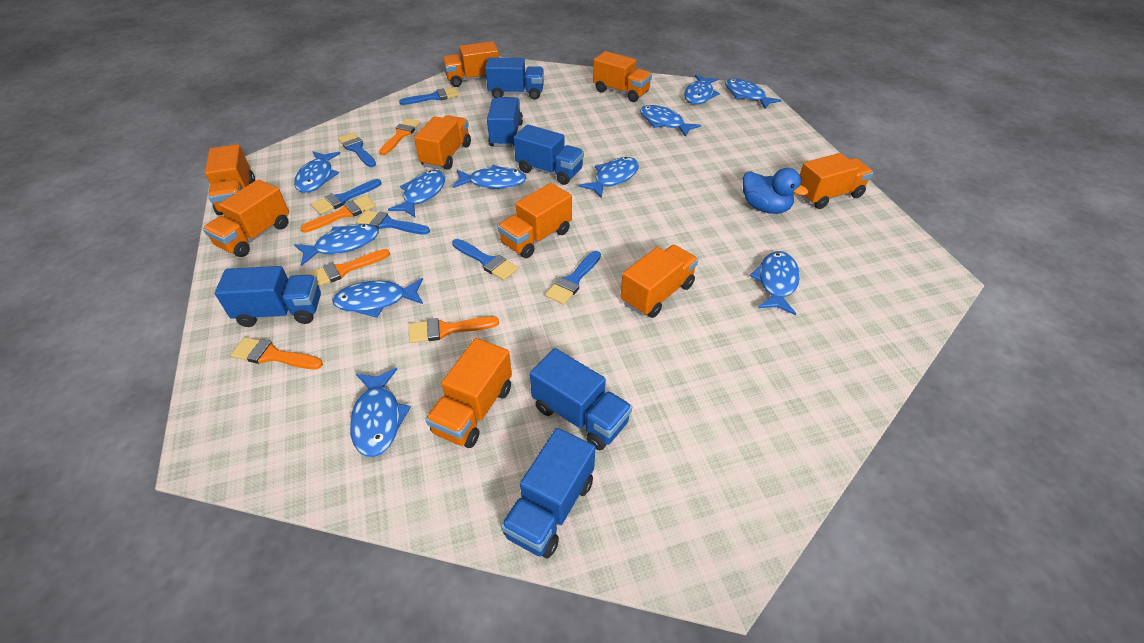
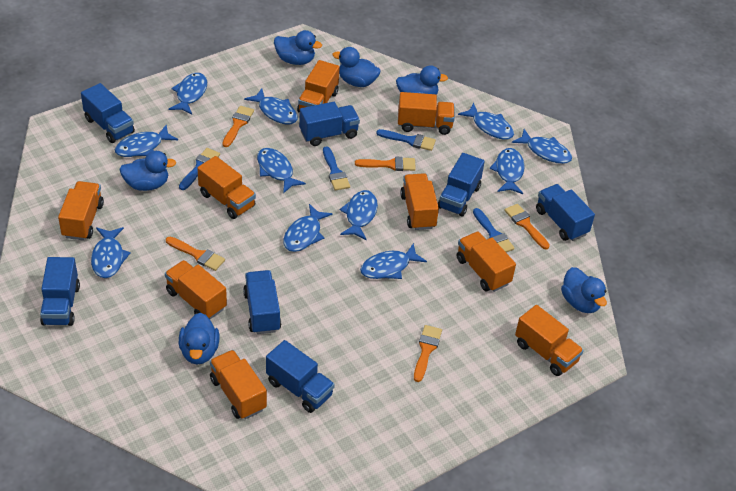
blue brush: 6 -> 4
blue duck: 1 -> 6
blue truck: 6 -> 7

